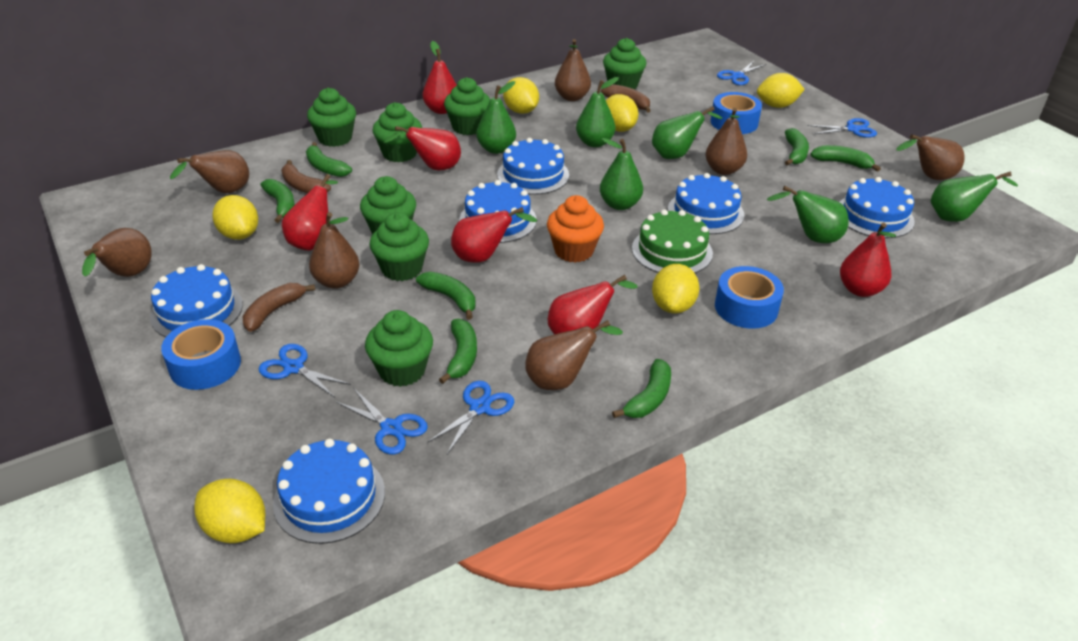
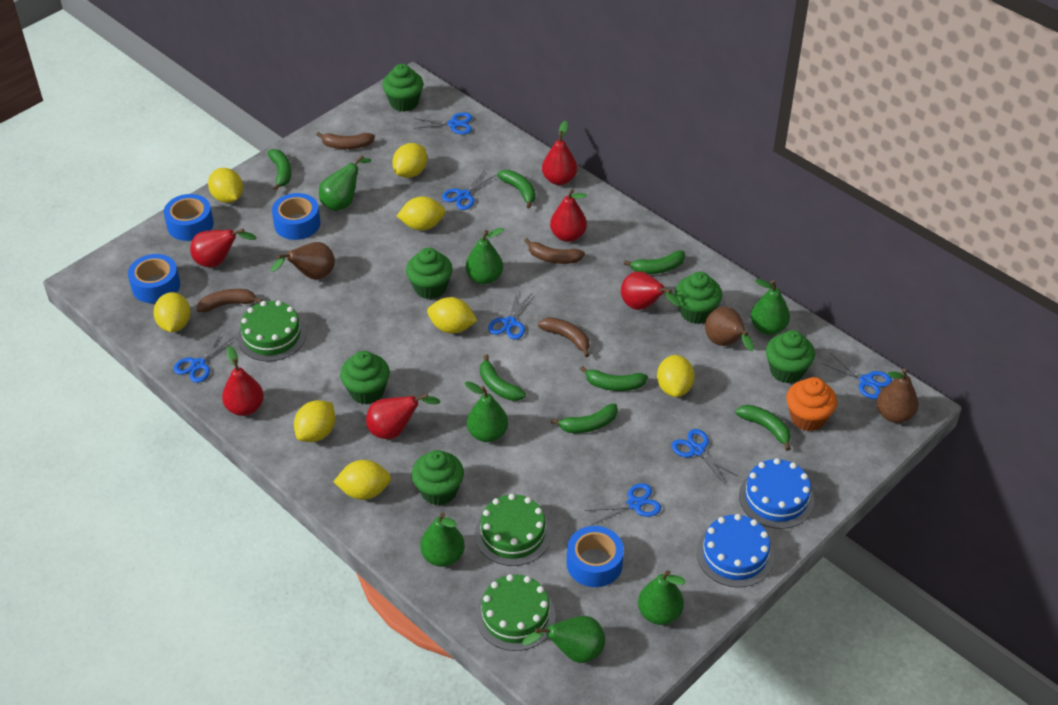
blue cake: 6 -> 2
blue scissors: 5 -> 7
blue tape: 3 -> 4
brown banana: 3 -> 4
brown pear: 7 -> 3
green cake: 1 -> 3
green cupcake: 7 -> 6
green pear: 6 -> 7
yellow lemon: 6 -> 8

